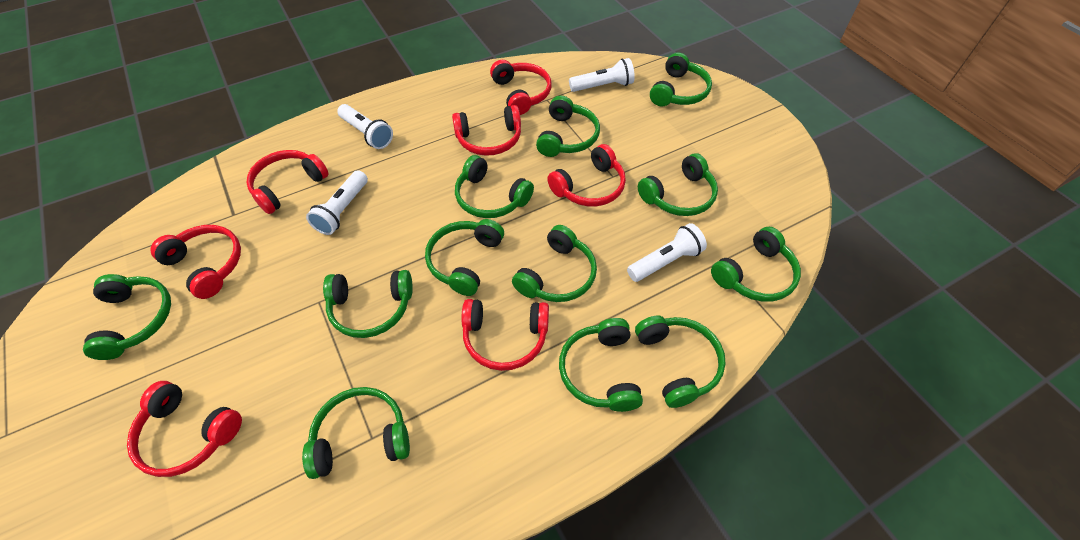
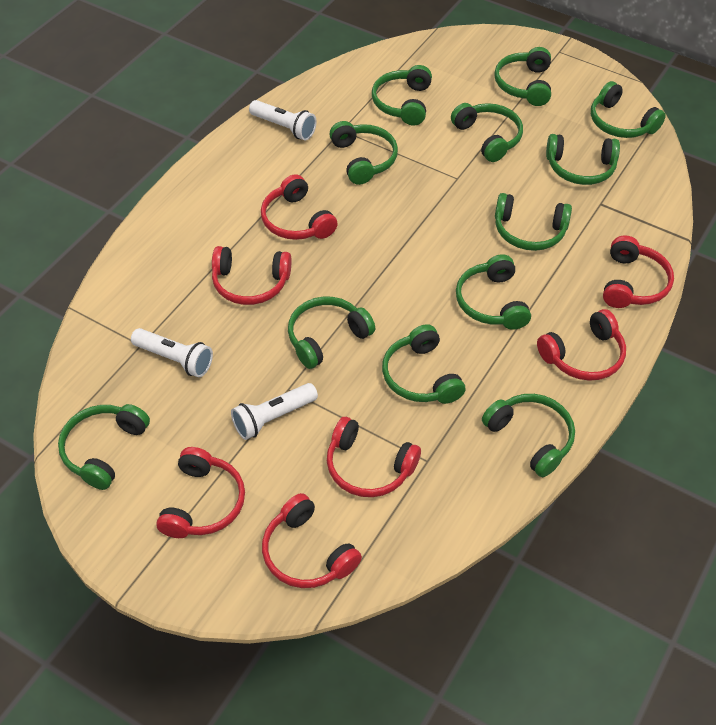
white flashlight: 4 -> 3

